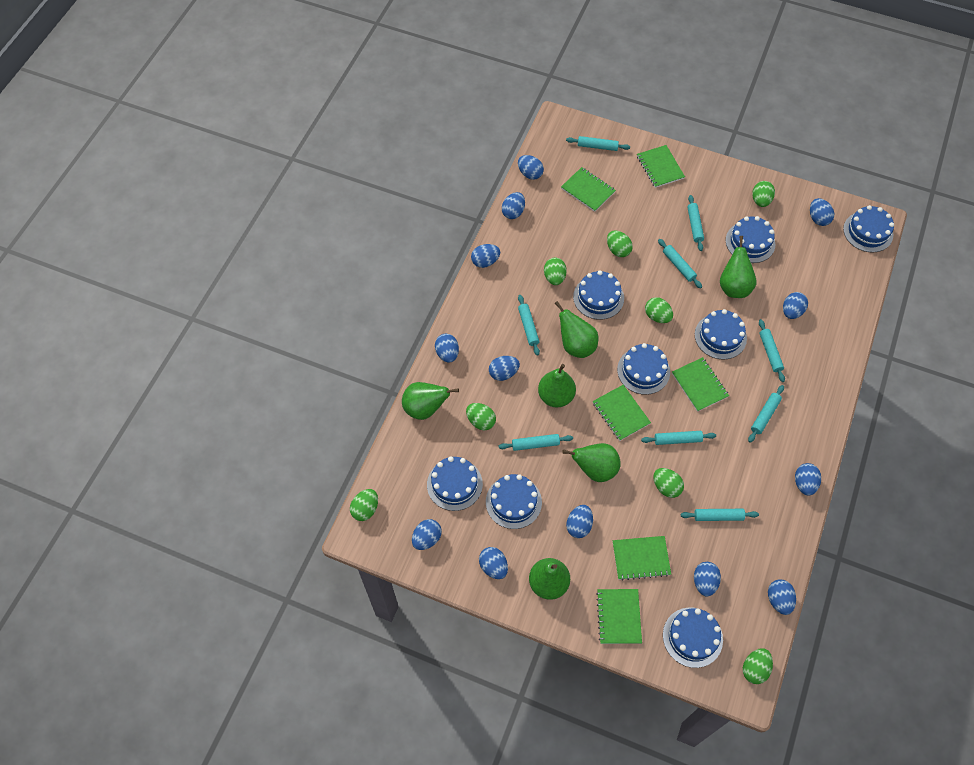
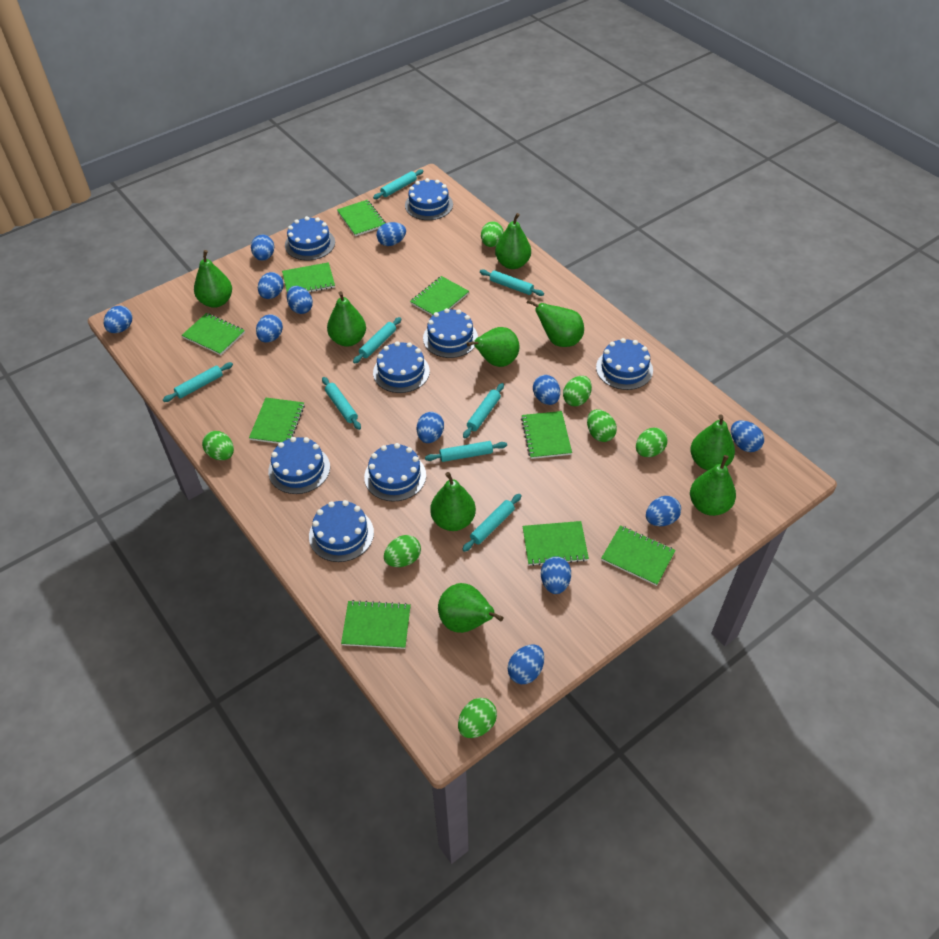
blue egg: 13 -> 12
green egg: 8 -> 7
green notebook: 6 -> 9
green pear: 6 -> 9
turquoise rolling pin: 9 -> 8

